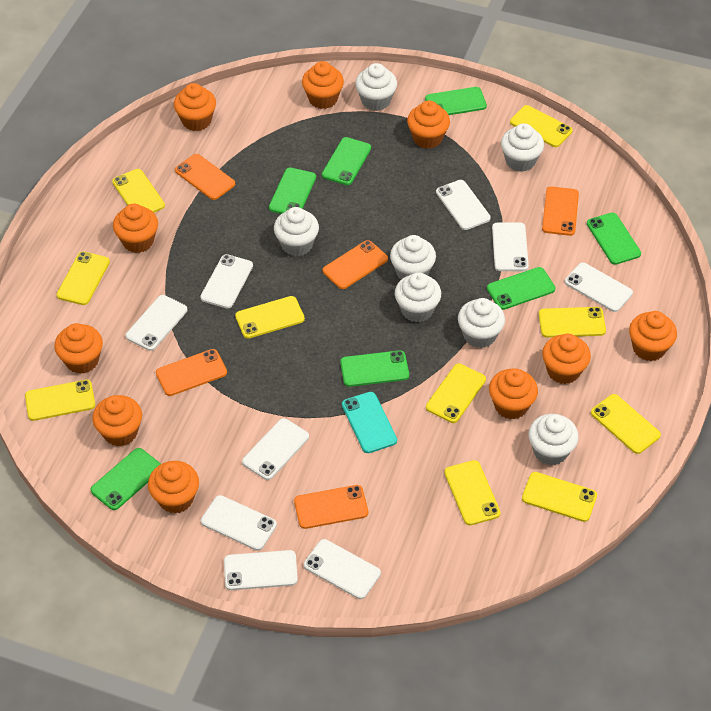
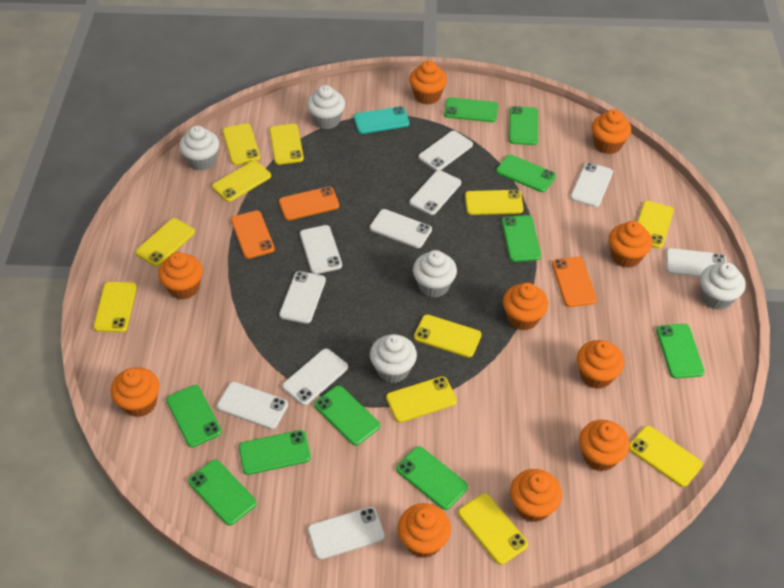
green phone: 7 -> 10
orange phone: 5 -> 3
white cupcake: 7 -> 5
white phone: 9 -> 10
yellow phone: 10 -> 11

